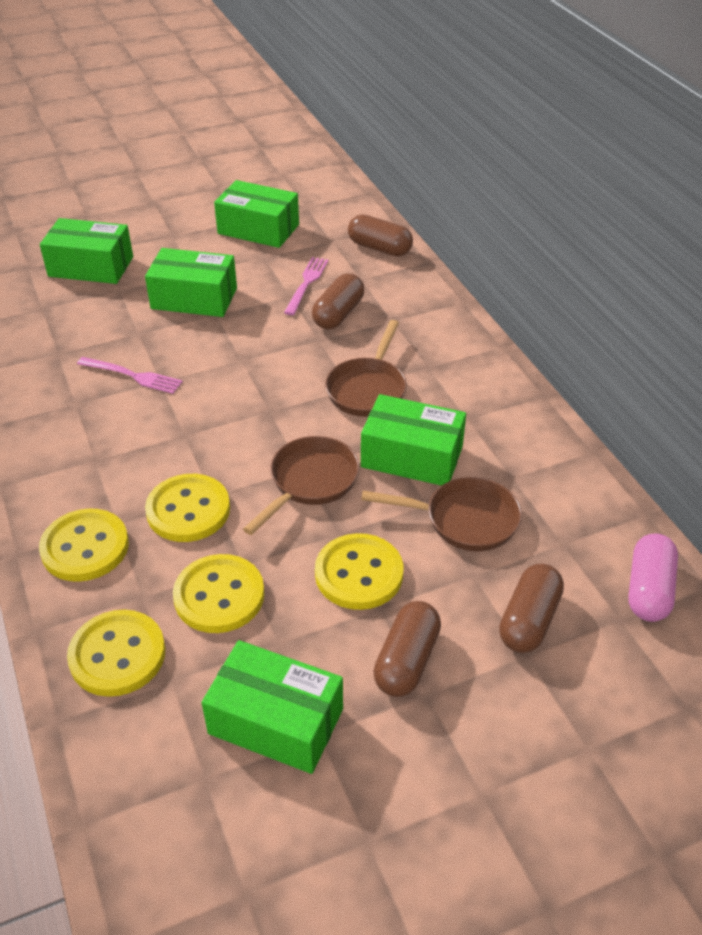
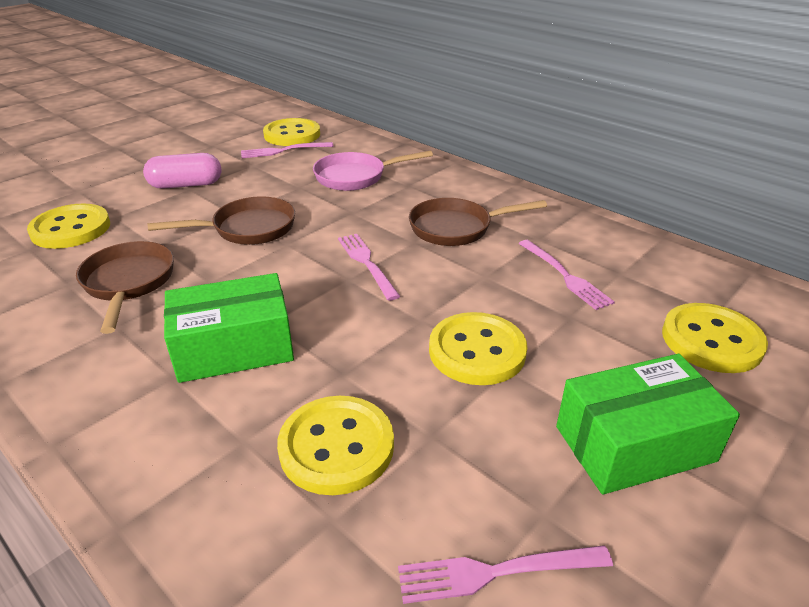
brown capsule: 4 -> 0
green box: 5 -> 2
pink fork: 2 -> 4
pink pan: 0 -> 1

